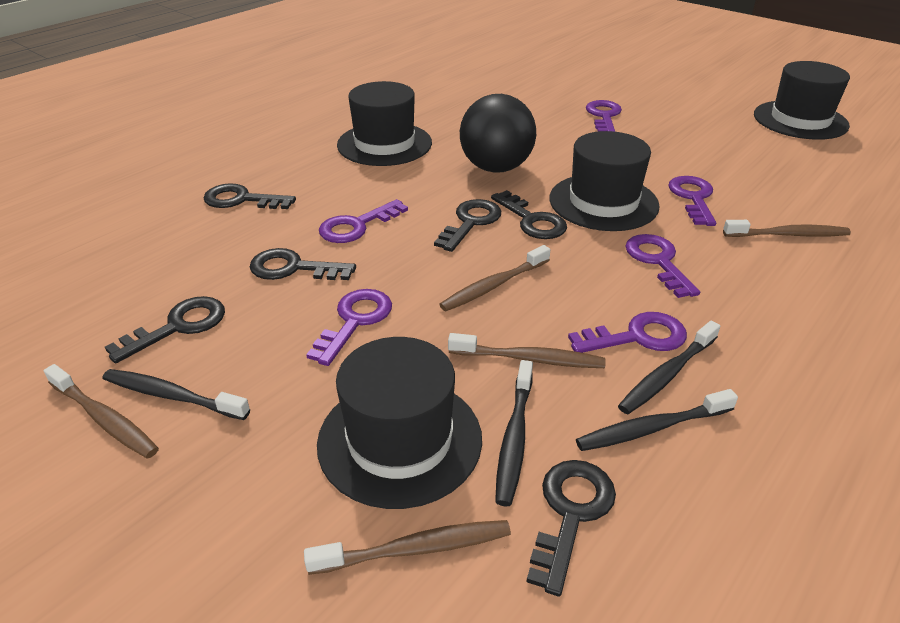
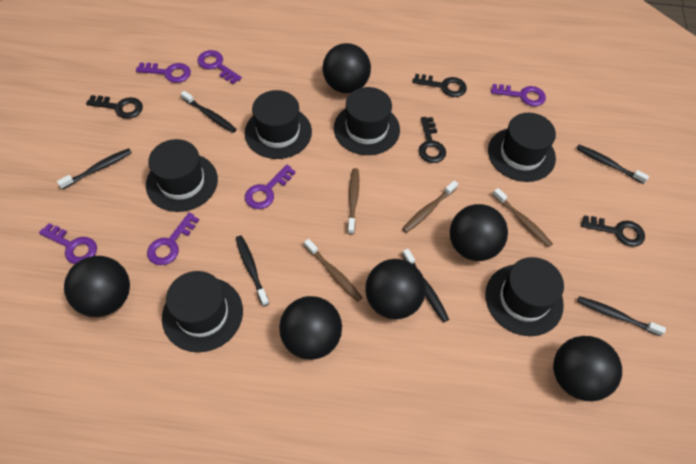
black ball: 1 -> 6
black hat: 4 -> 6
black key: 6 -> 4
black toothbrush: 4 -> 6
brown toothbrush: 5 -> 4

